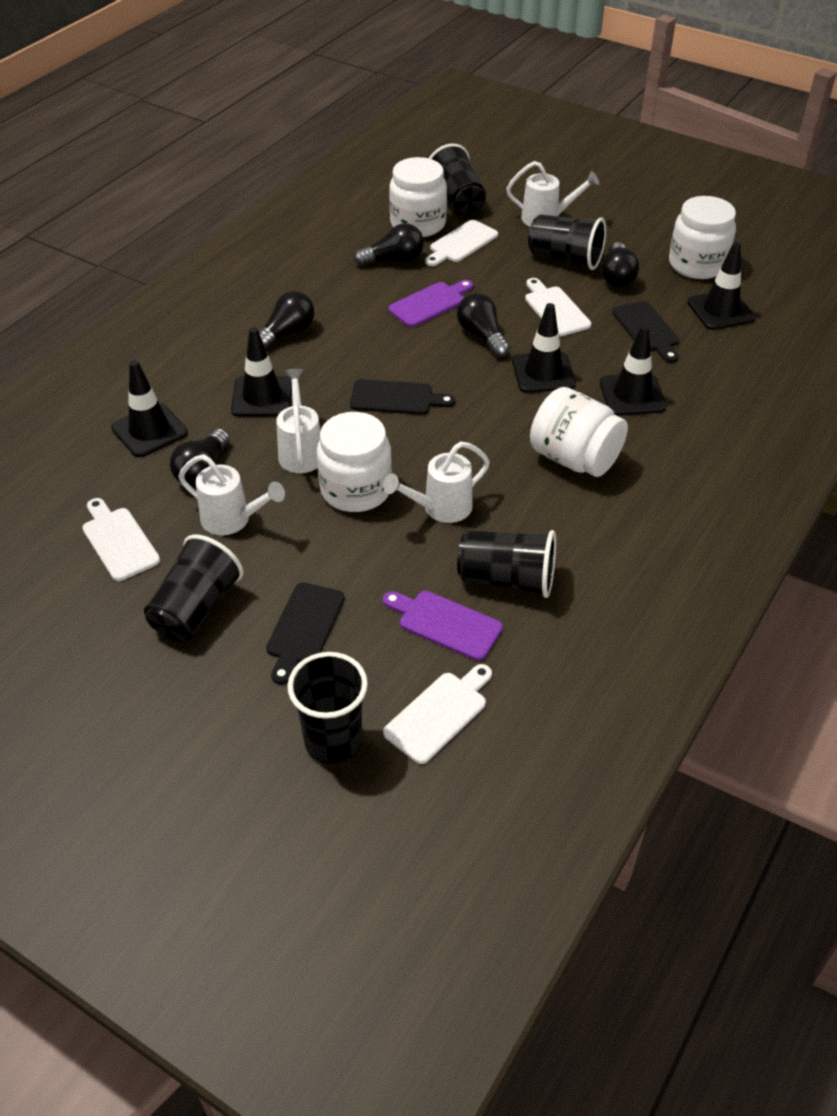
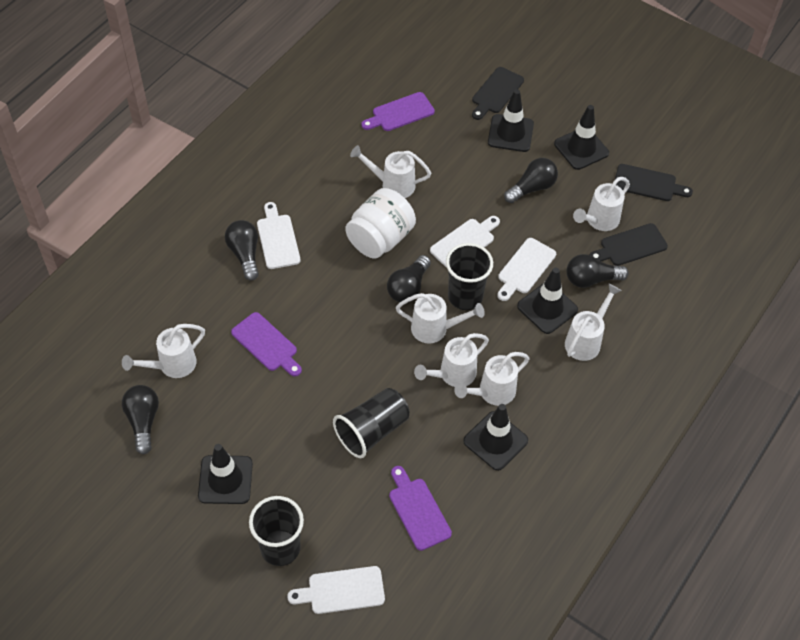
black cup: 5 -> 3
purple cutting board: 2 -> 3
white jar: 4 -> 1
white watering can: 4 -> 7

